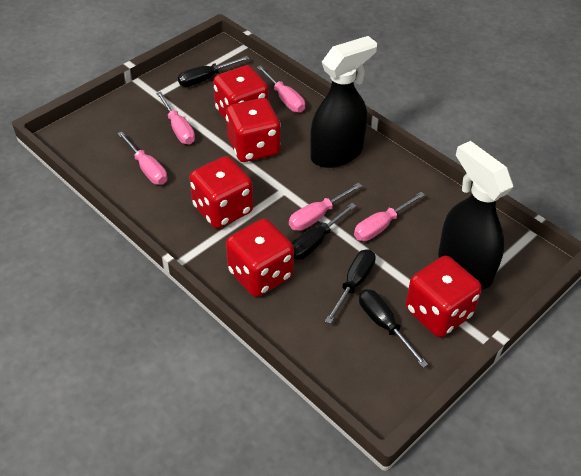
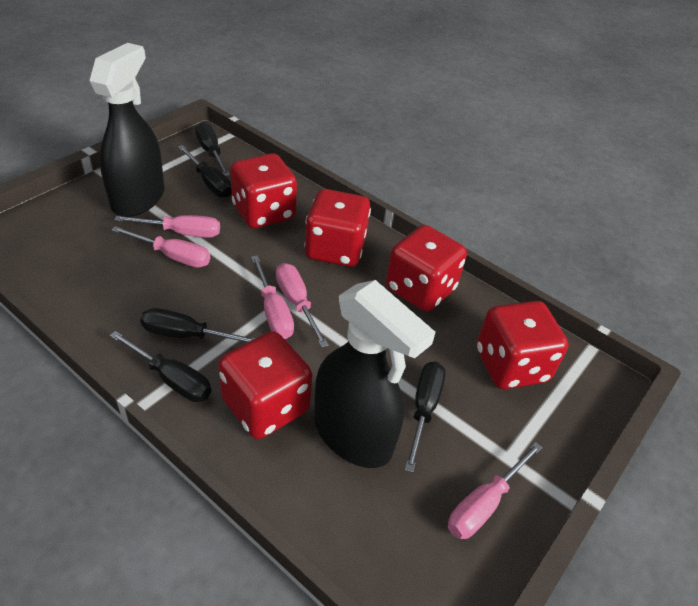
black screwdriver: 4 -> 5

